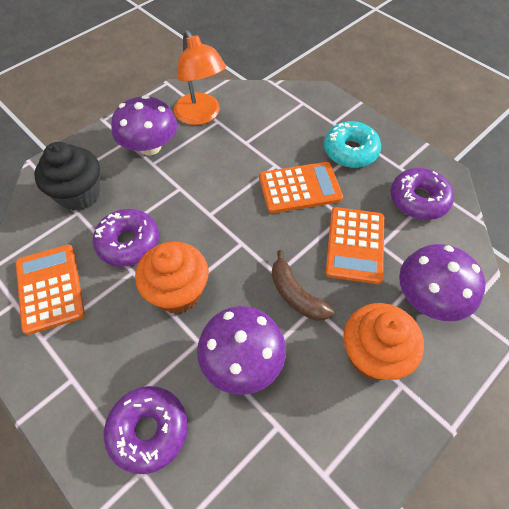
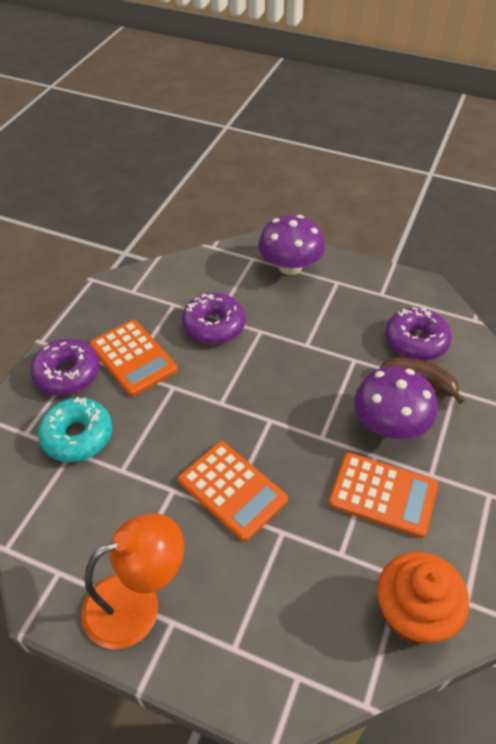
black cupcake: 1 -> 0
orange cupcake: 2 -> 1
purple mushroom: 3 -> 2

